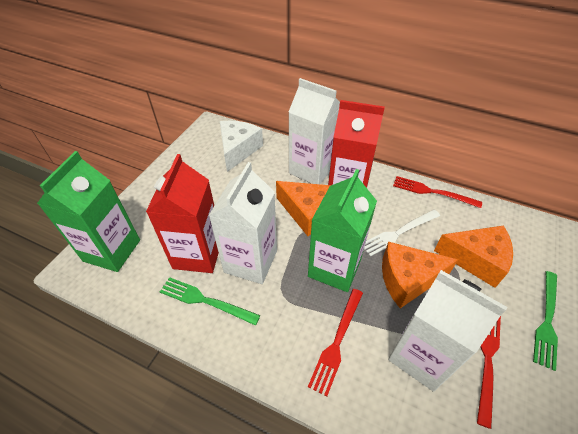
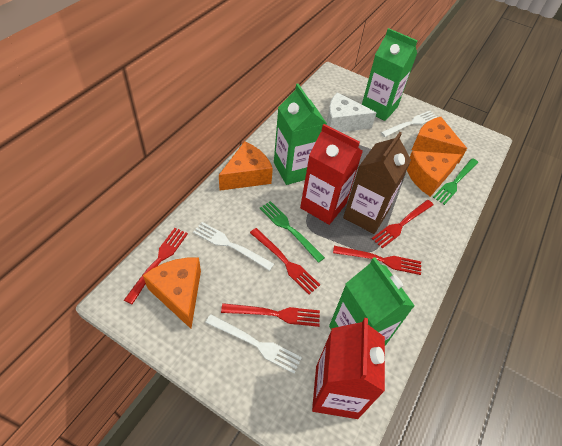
brown carton: 0 -> 1
green carton: 2 -> 3
orange cheese: 3 -> 4
red fork: 3 -> 5
white carton: 3 -> 0
white fork: 1 -> 3

